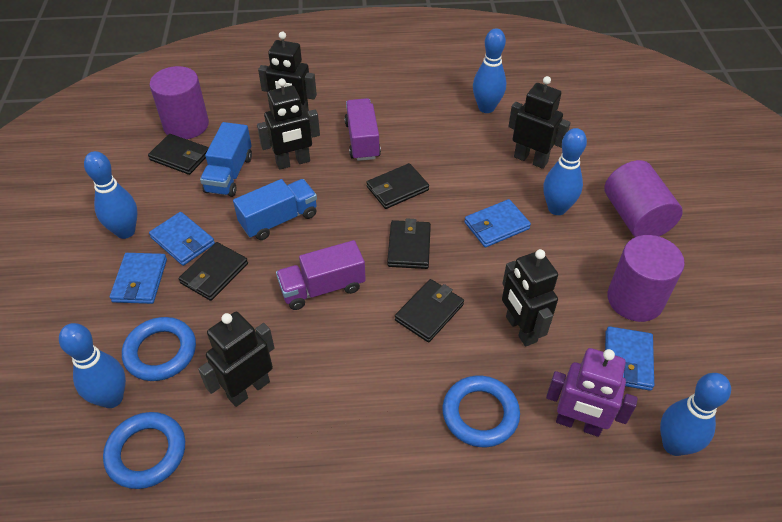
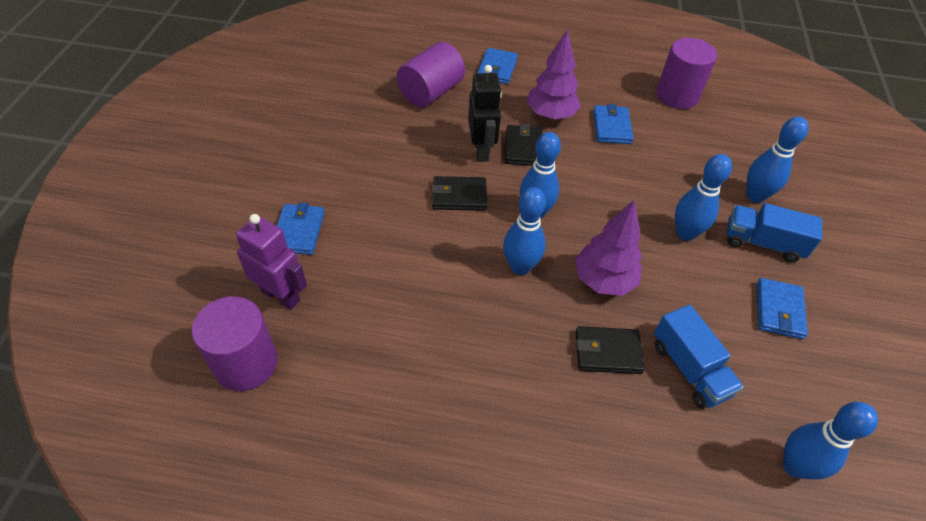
black robot: 5 -> 1
black wallet: 5 -> 3
blue ring: 3 -> 0
purple tree: 0 -> 2
purple truck: 2 -> 0

